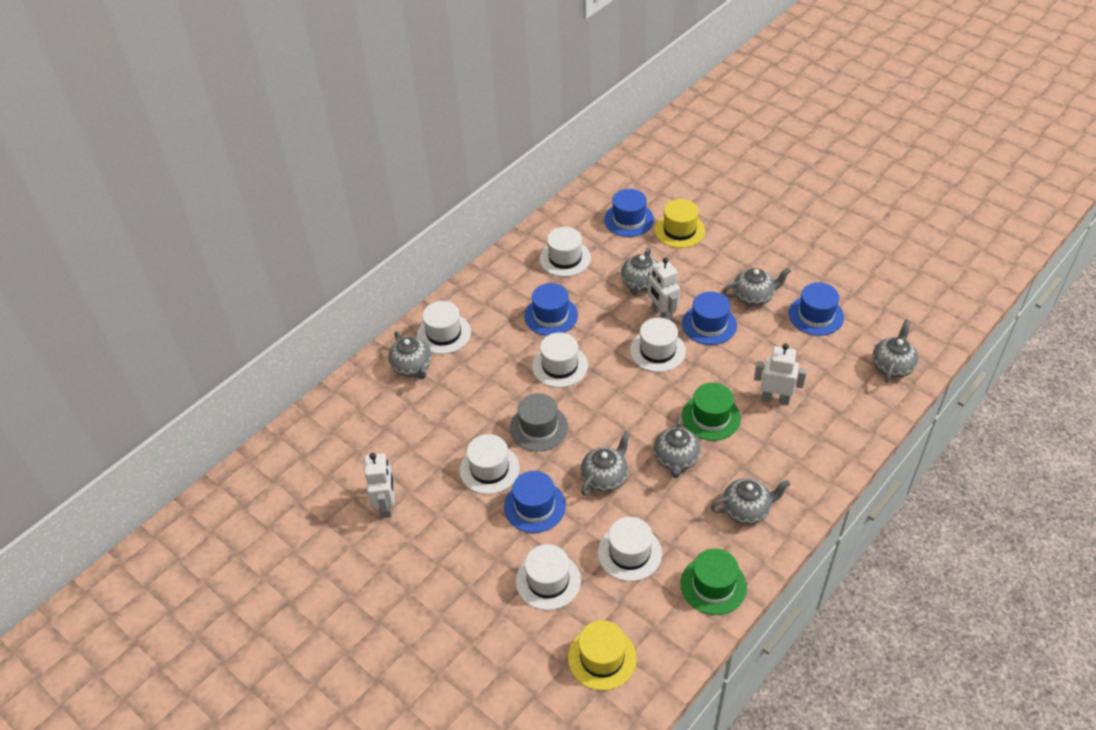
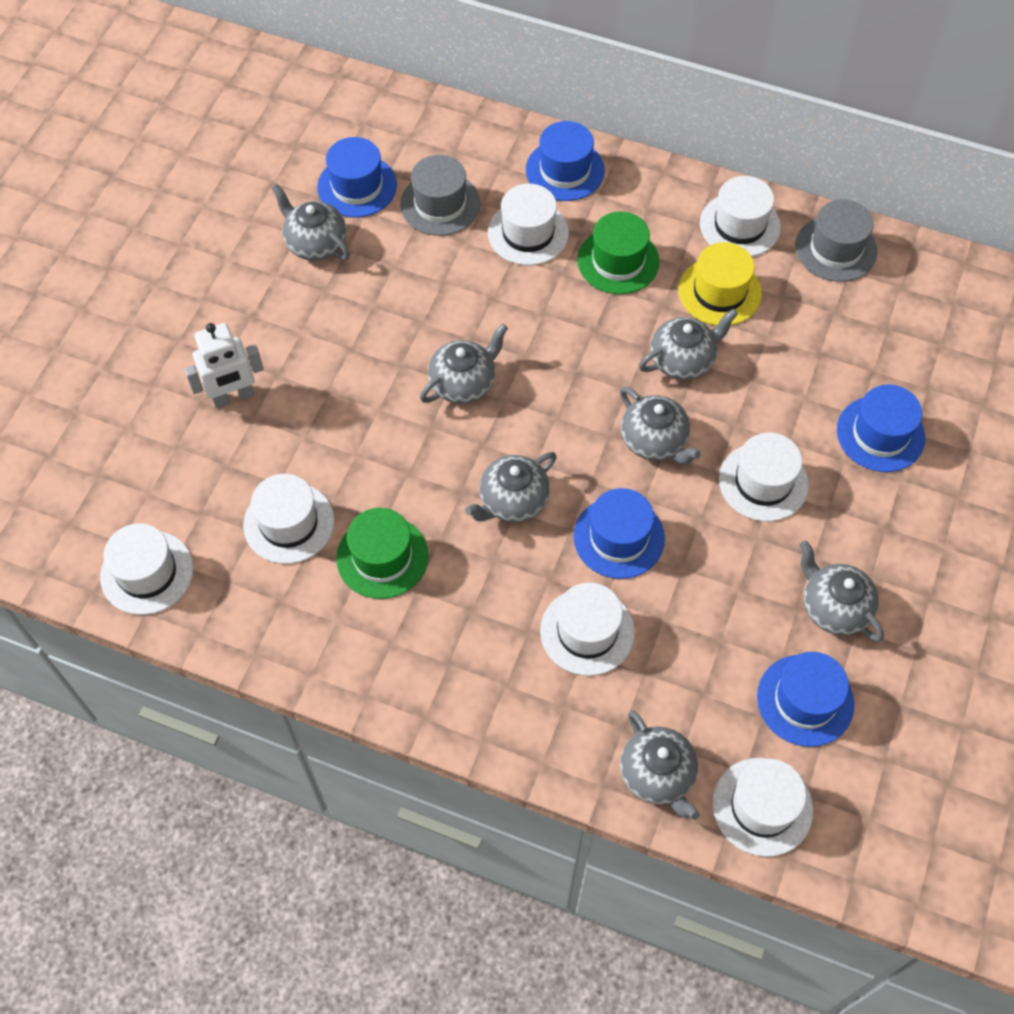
grey hat: 1 -> 2
white robot: 3 -> 1
yellow hat: 2 -> 1

